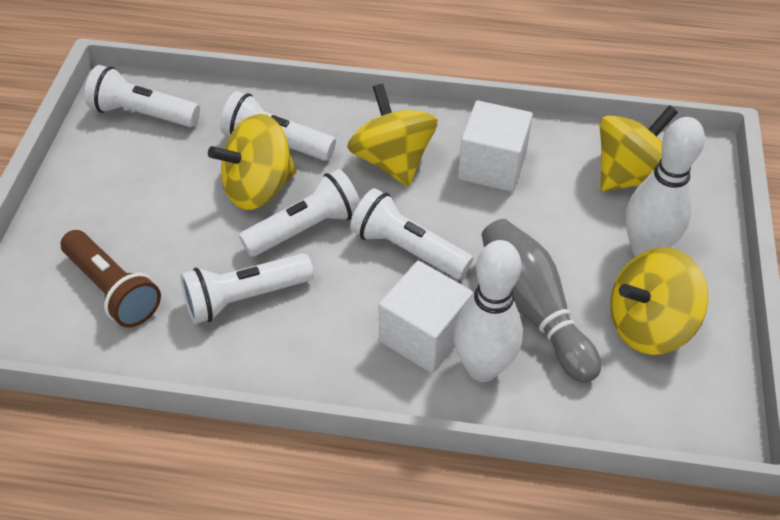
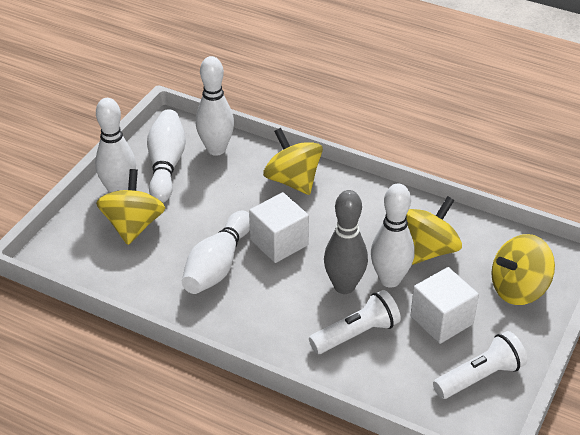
brown flashlight: 1 -> 0
white bowling pin: 2 -> 5
white flashlight: 5 -> 2

